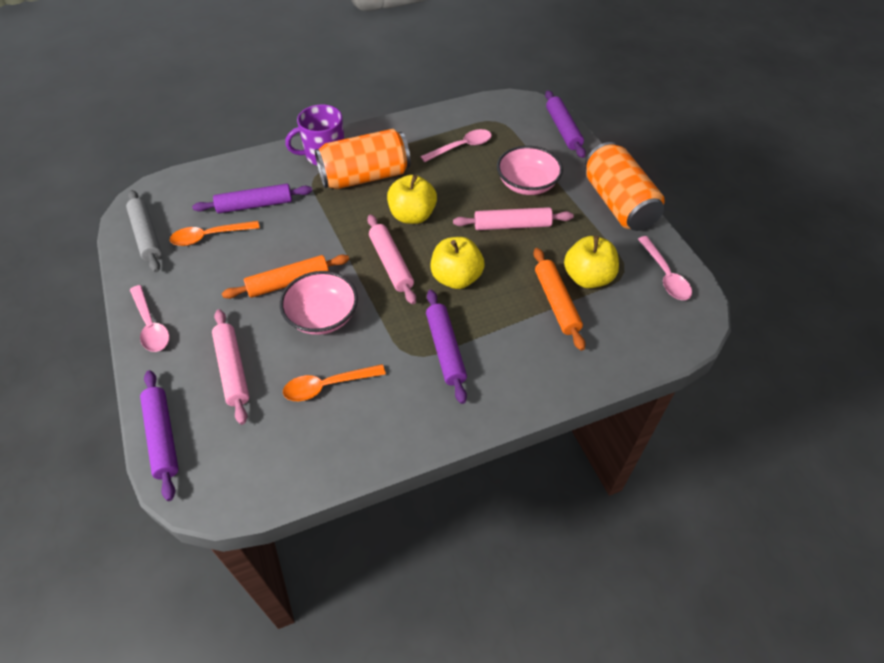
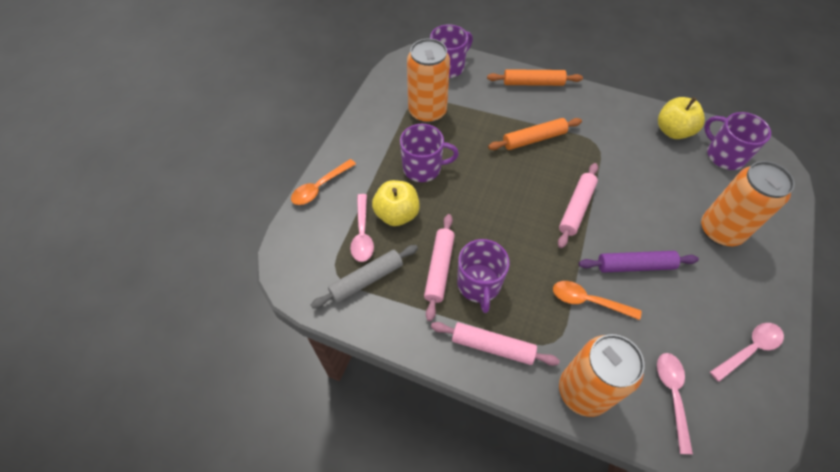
orange can: 2 -> 3
pink bowl: 2 -> 0
purple mug: 1 -> 4
purple rolling pin: 4 -> 1
yellow apple: 3 -> 2

